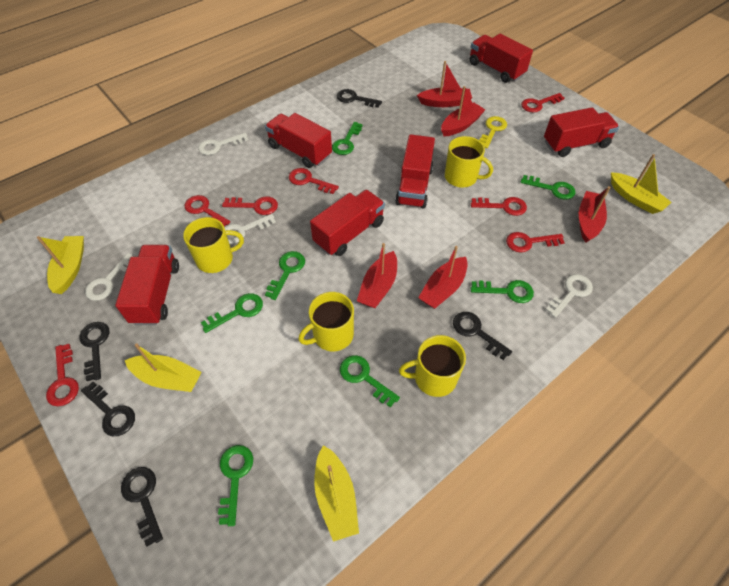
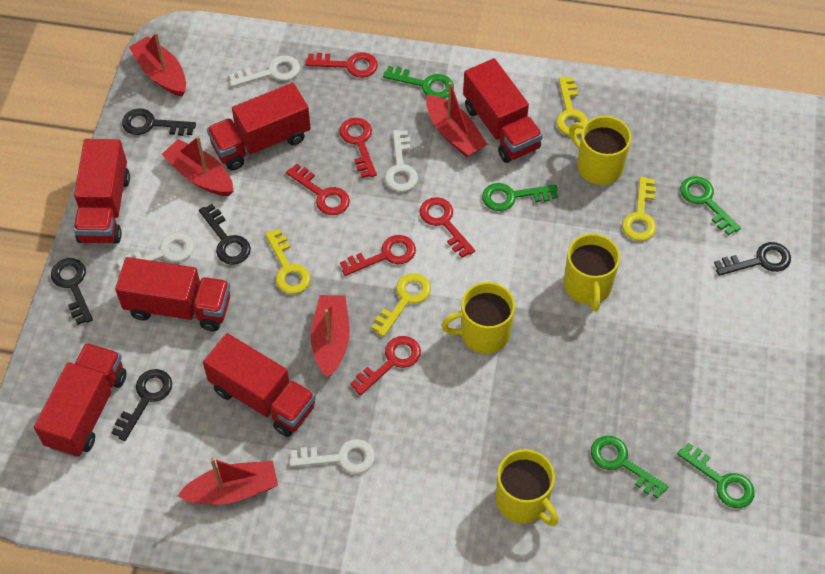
green key: 7 -> 5
red key: 7 -> 6
yellow boat: 4 -> 0
yellow key: 1 -> 4

